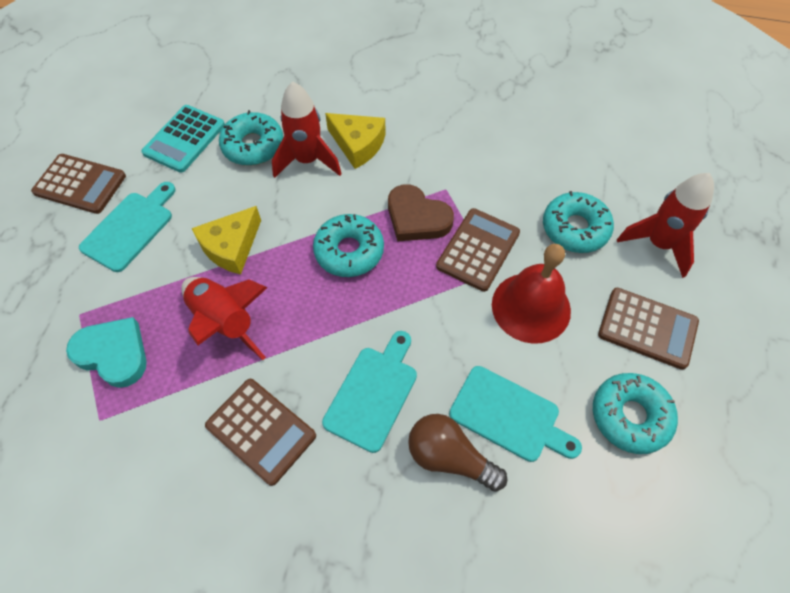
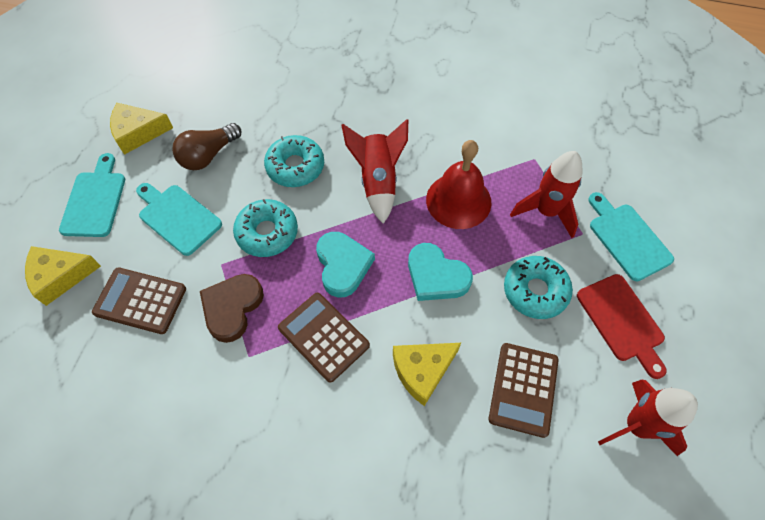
brown calculator: 4 -> 3
red cutting board: 0 -> 1
turquoise calculator: 1 -> 0
turquoise donut: 4 -> 3
turquoise heart: 1 -> 2
yellow cheese: 2 -> 3

